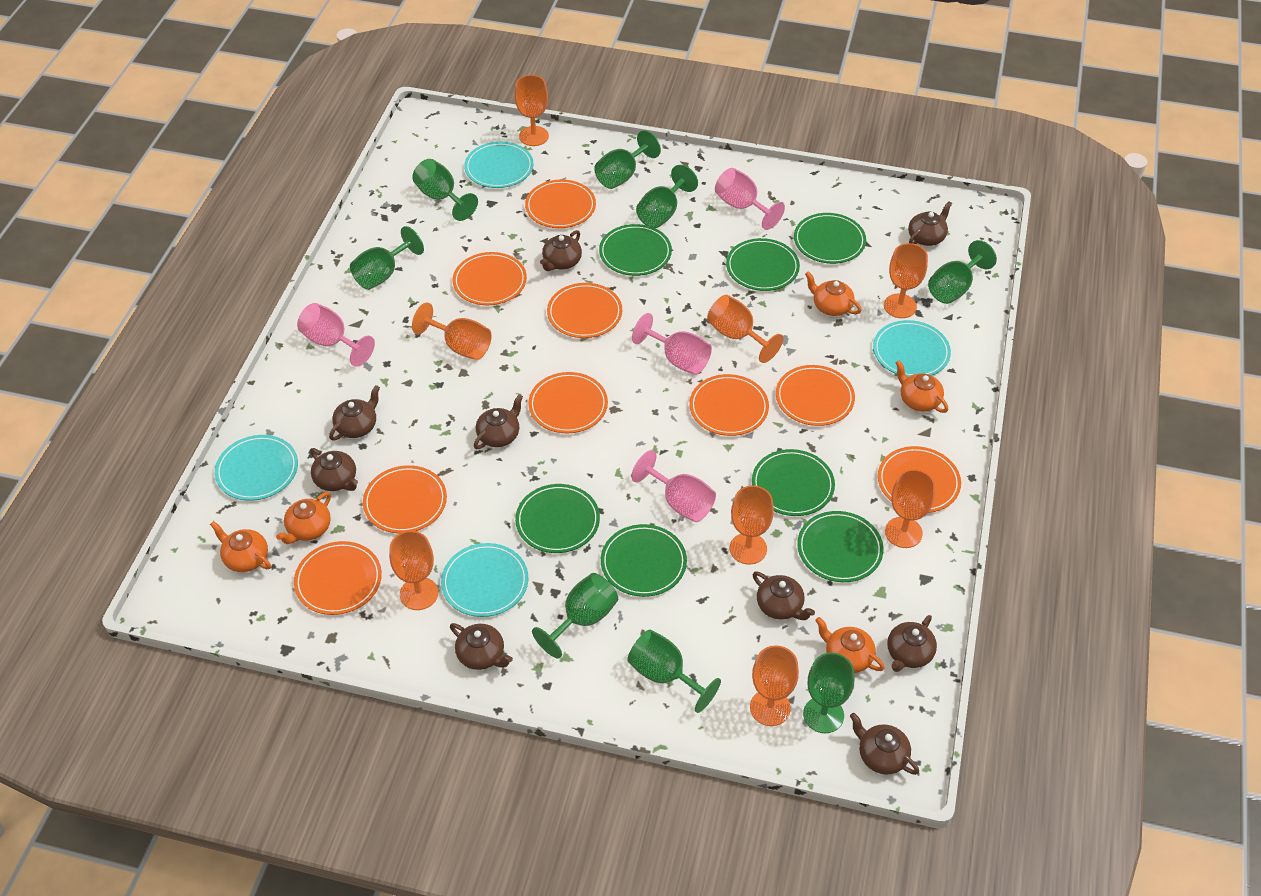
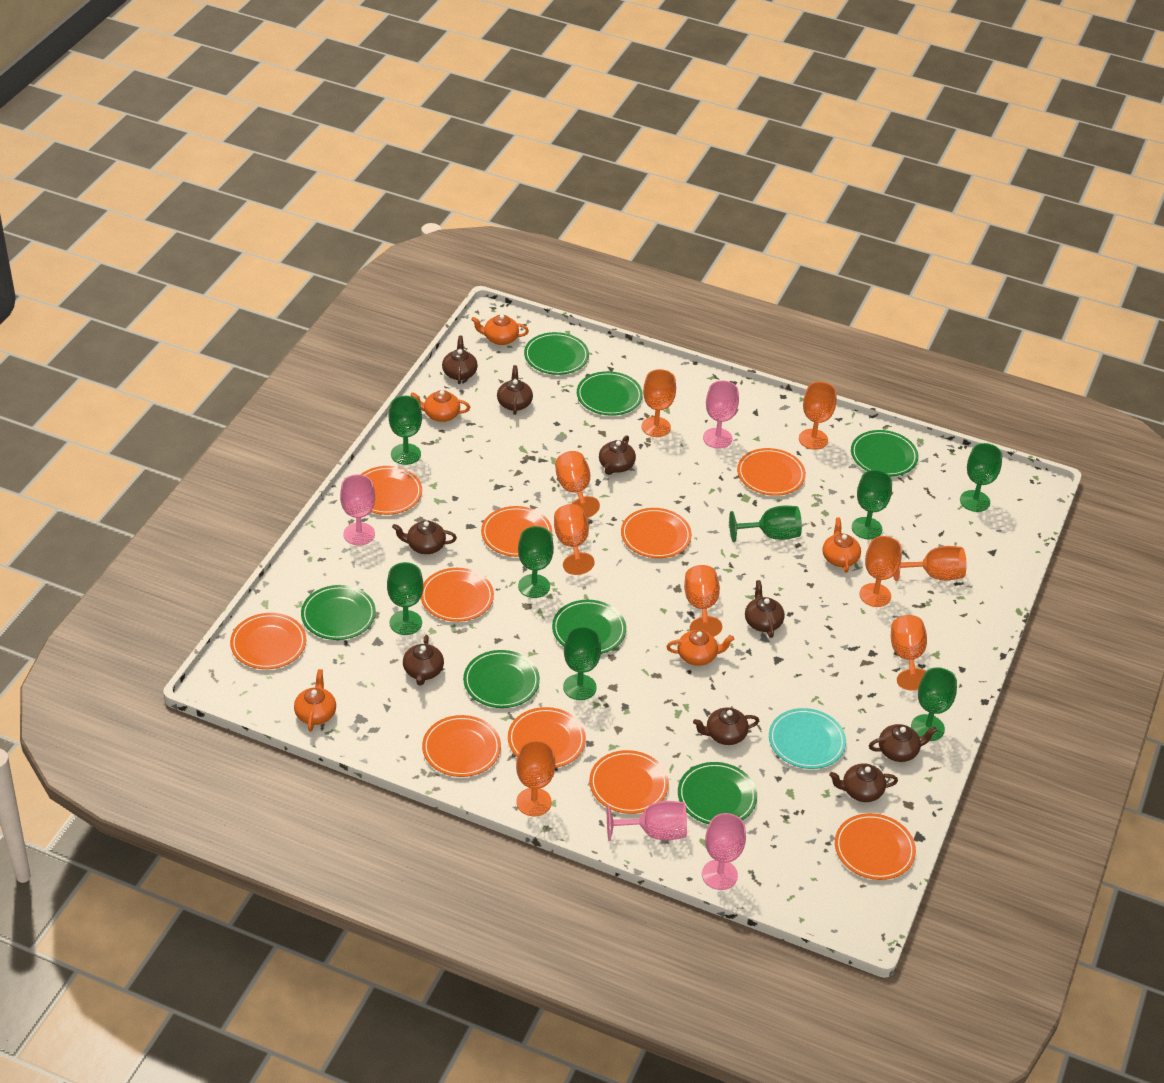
orange goblet: 8 -> 9
orange plate: 9 -> 10
turquoise plate: 4 -> 1

